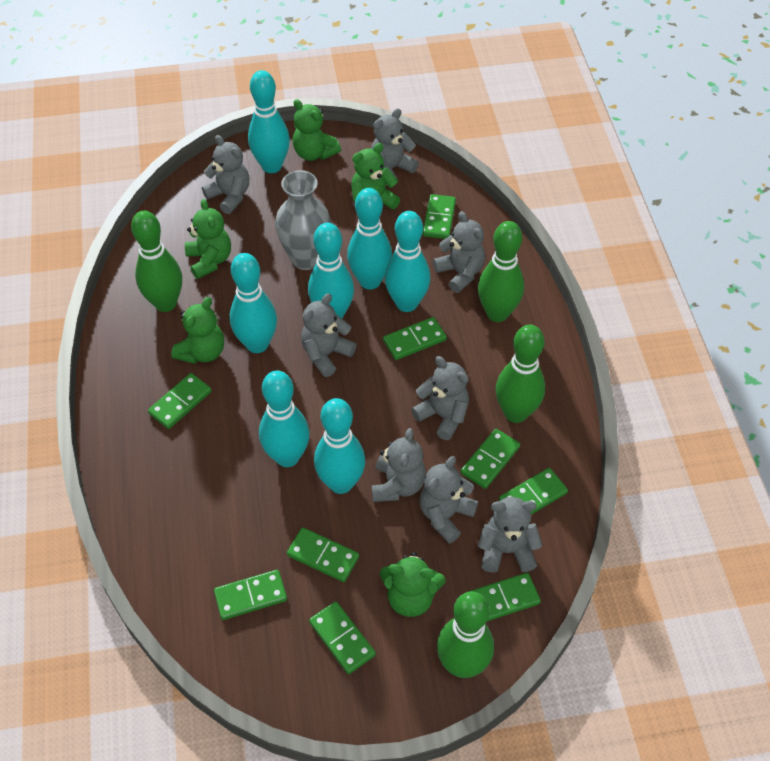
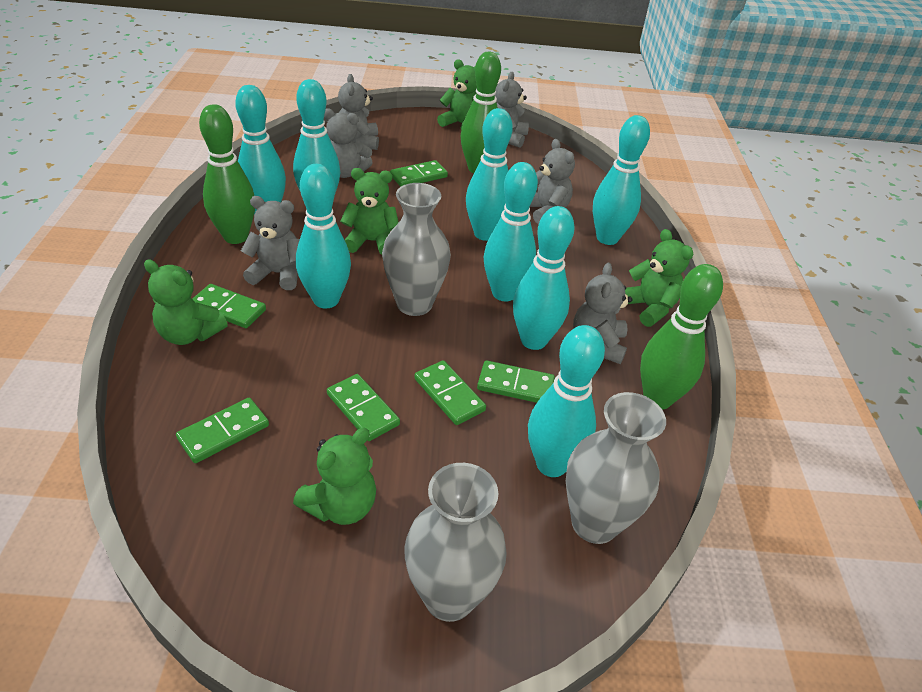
green bowling pin: 4 -> 3
green domino: 9 -> 6
grey teddy bear: 8 -> 6
grey vase: 1 -> 3
turquoise bowling pin: 7 -> 8

